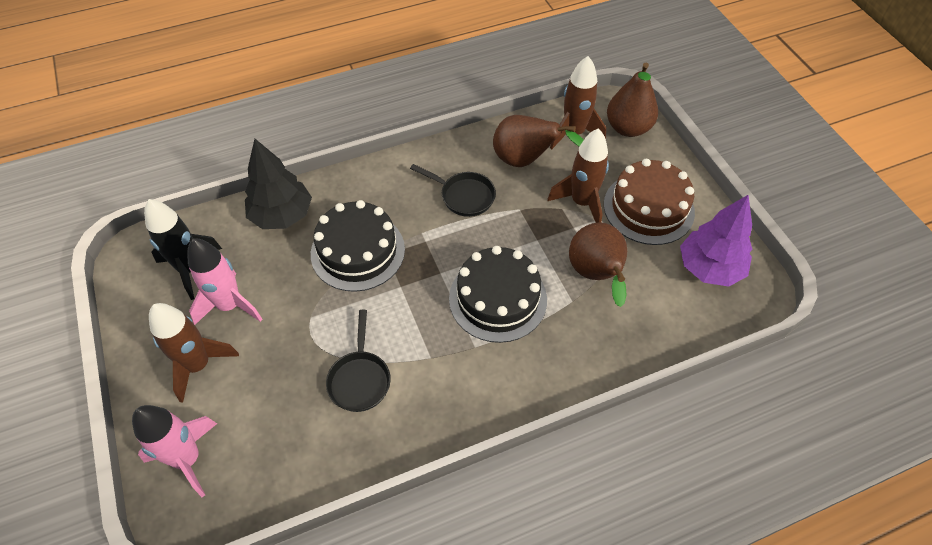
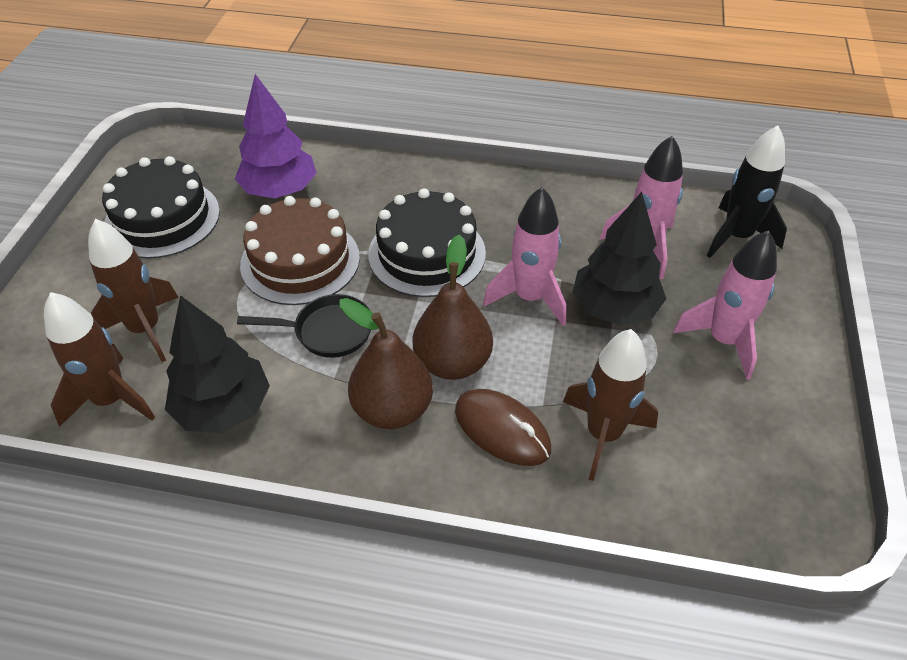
black pan: 2 -> 1
black tree: 1 -> 2
brown mouse: 0 -> 1
brown pear: 3 -> 2
pink rocket: 2 -> 3

